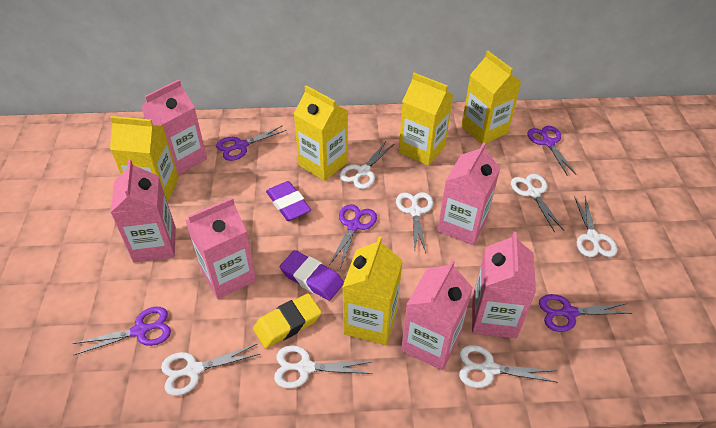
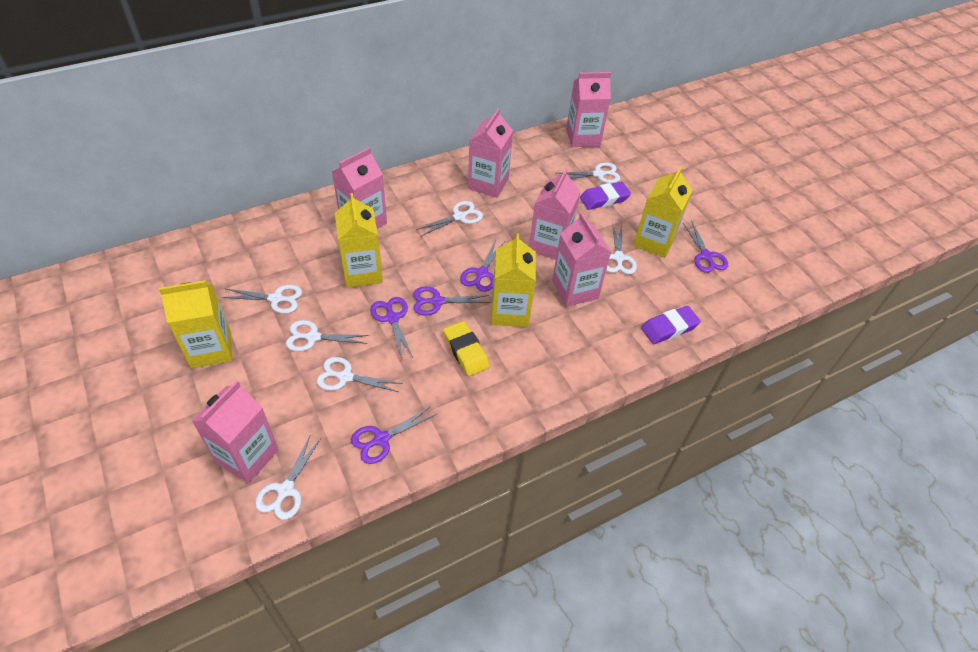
yellow carton: 5 -> 4

